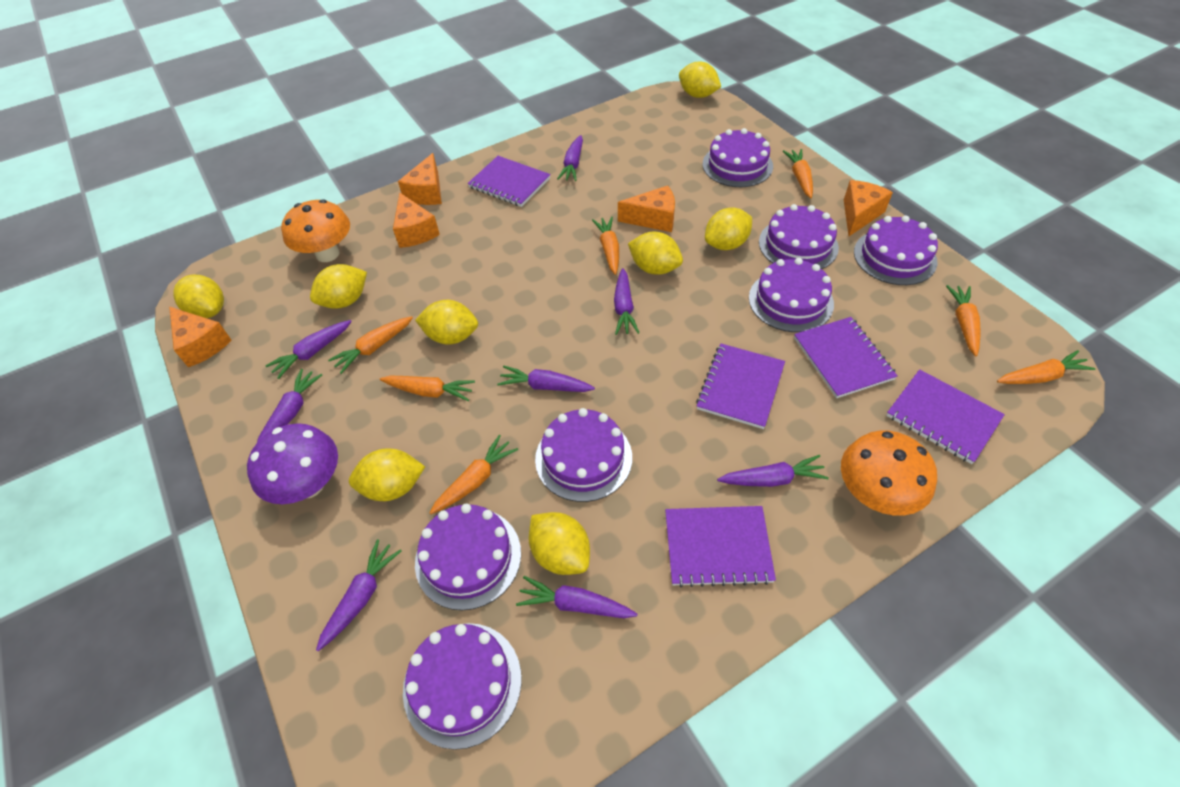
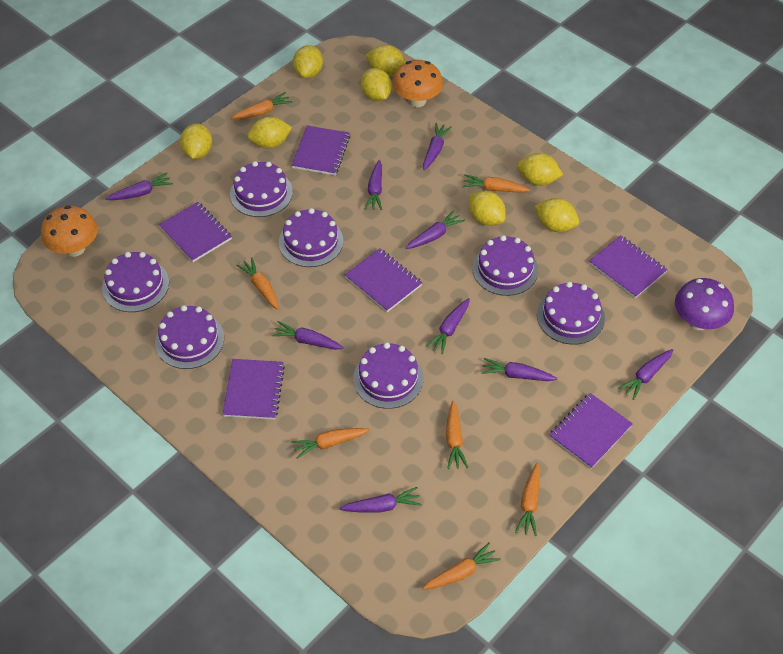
orange cheese: 5 -> 0
purple carrot: 8 -> 9
purple notebook: 5 -> 6

